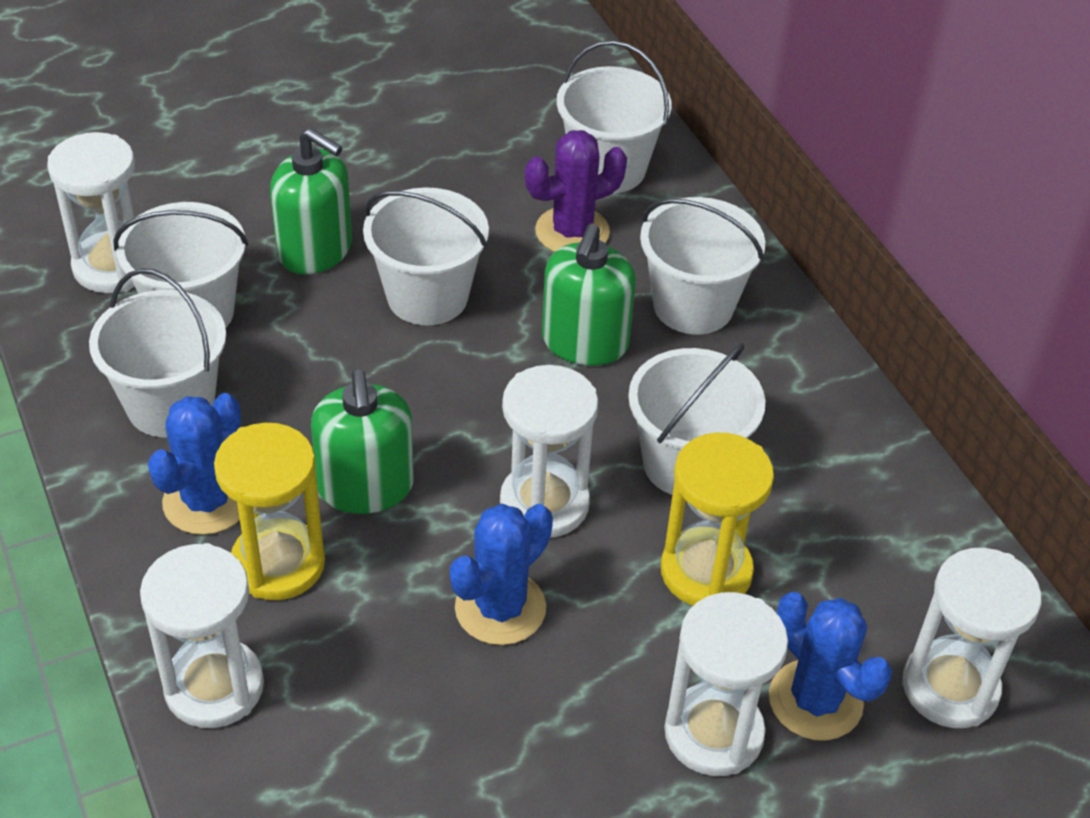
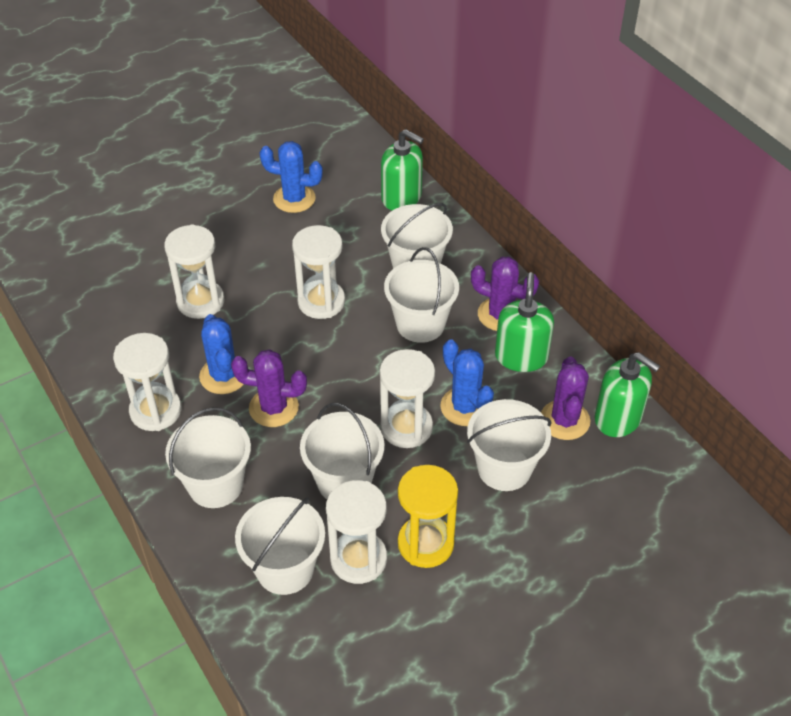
purple cactus: 1 -> 3
yellow hourglass: 2 -> 1

